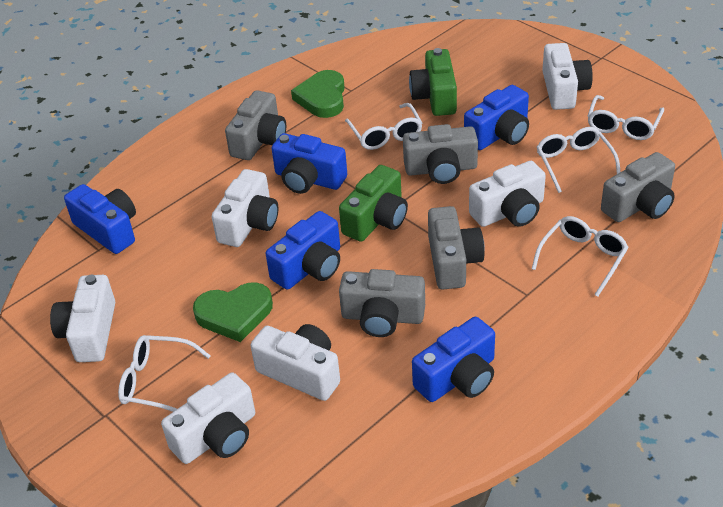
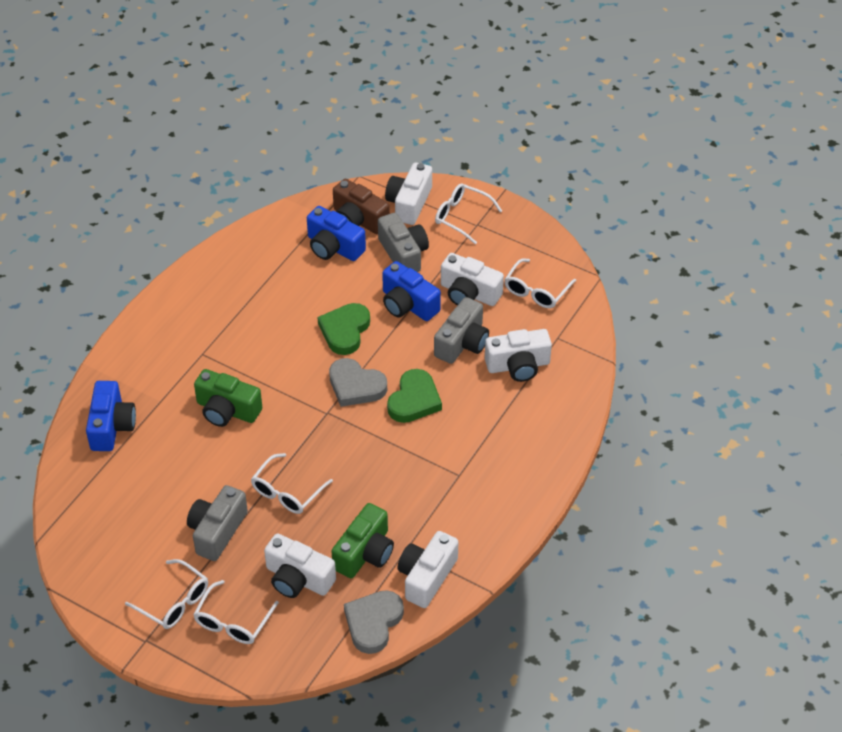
blue camera: 5 -> 3
brown camera: 0 -> 1
grey camera: 5 -> 3
grey heart: 0 -> 2
white camera: 6 -> 5

